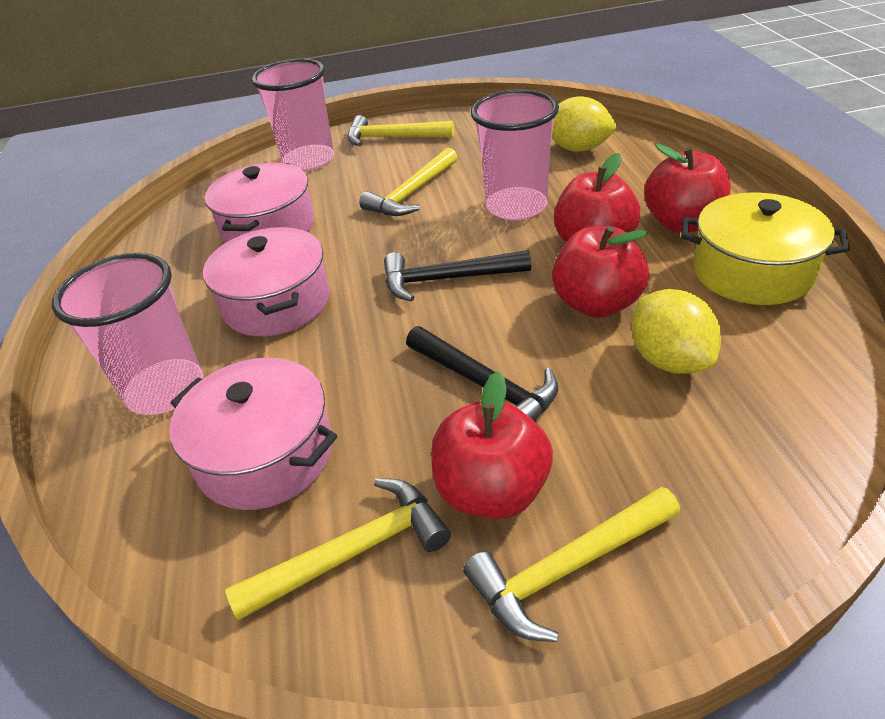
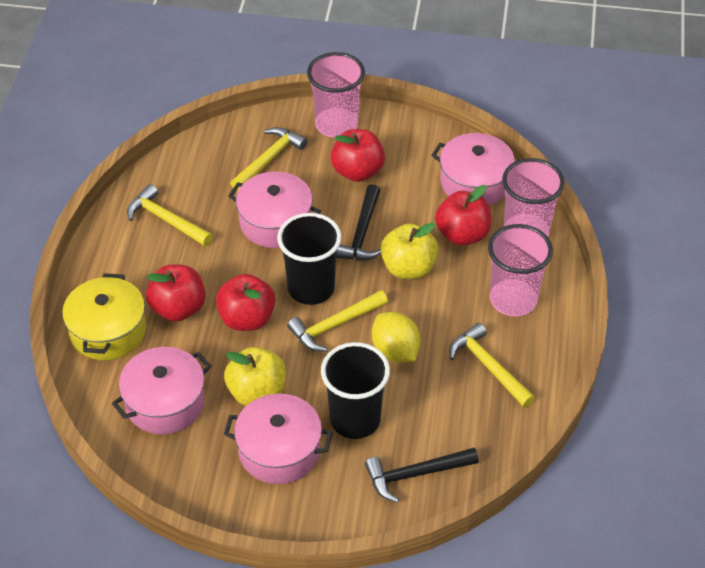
black cup: 0 -> 2
pink pot: 3 -> 4
yellow apple: 0 -> 2
yellow lemon: 2 -> 1

